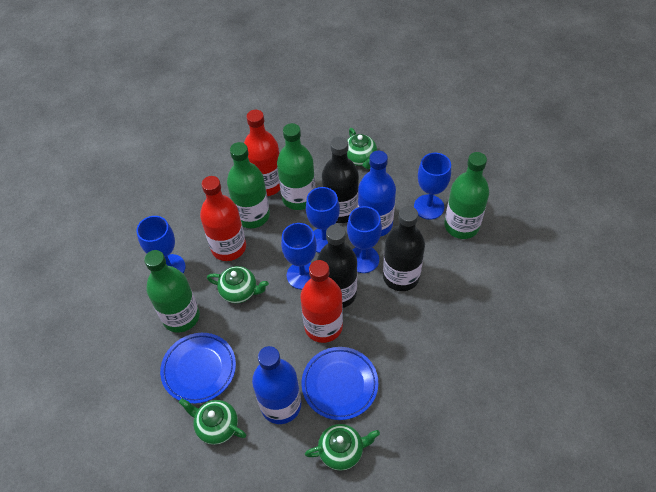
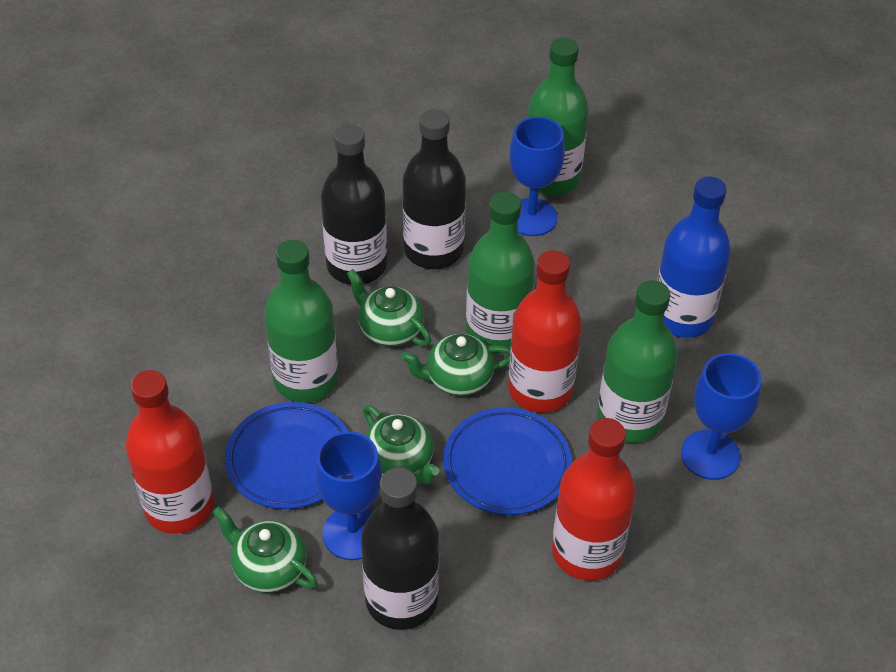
blue bottle: 2 -> 1
blue goblet: 5 -> 3

